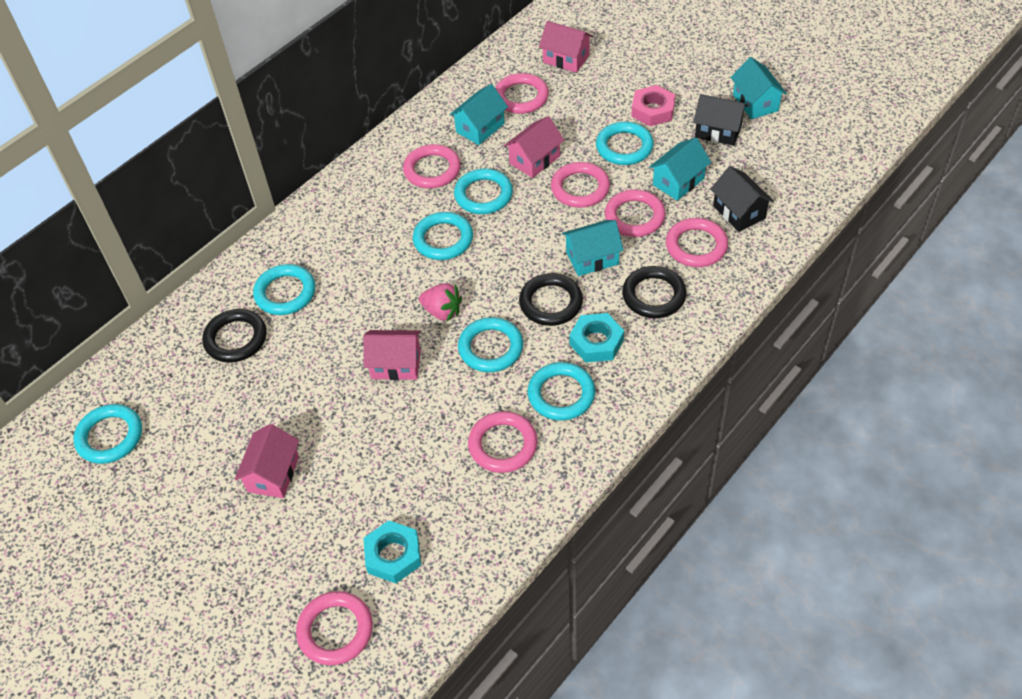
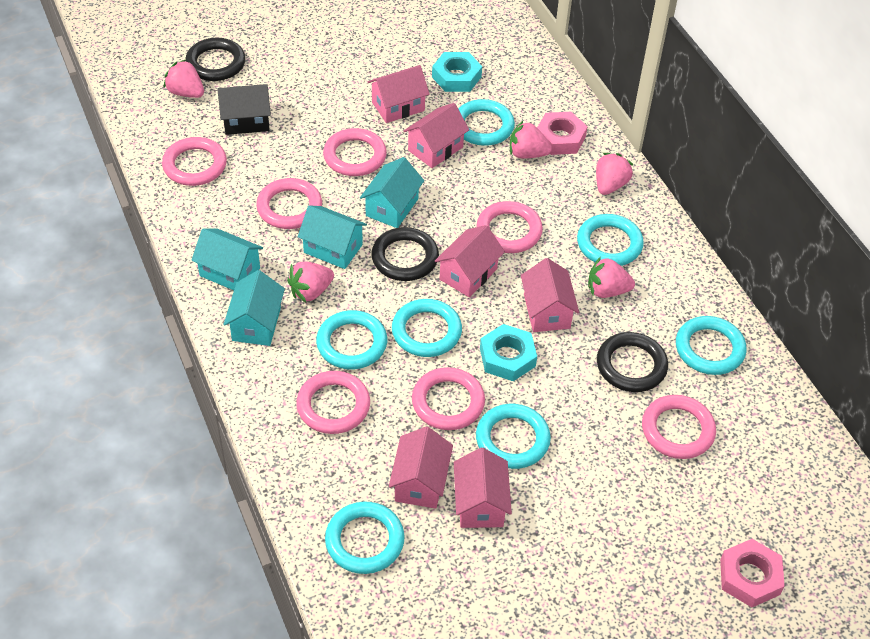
black house: 2 -> 1
pink house: 4 -> 6
pink nut: 1 -> 2
pink strawberry: 1 -> 5

